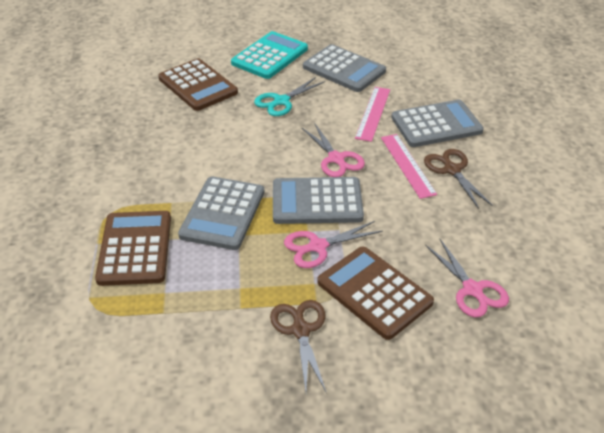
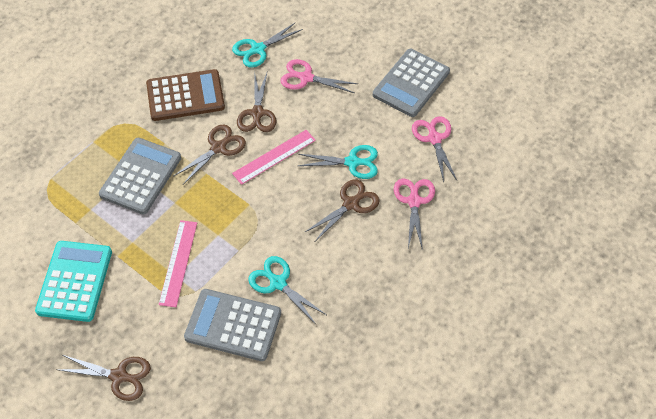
brown calculator: 3 -> 1
brown scissors: 2 -> 4
grey calculator: 4 -> 3
turquoise scissors: 1 -> 3

